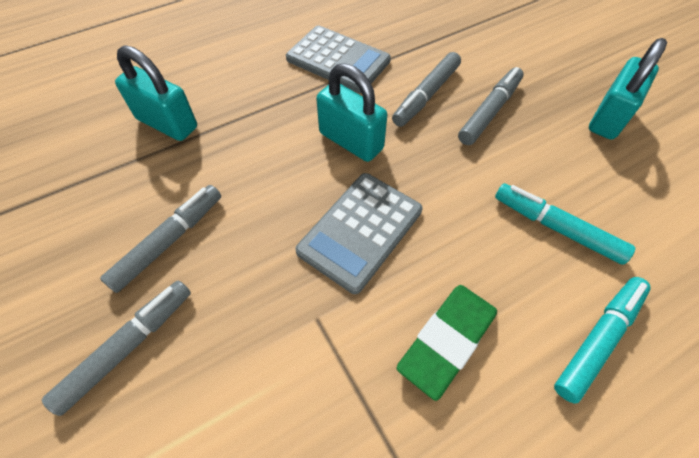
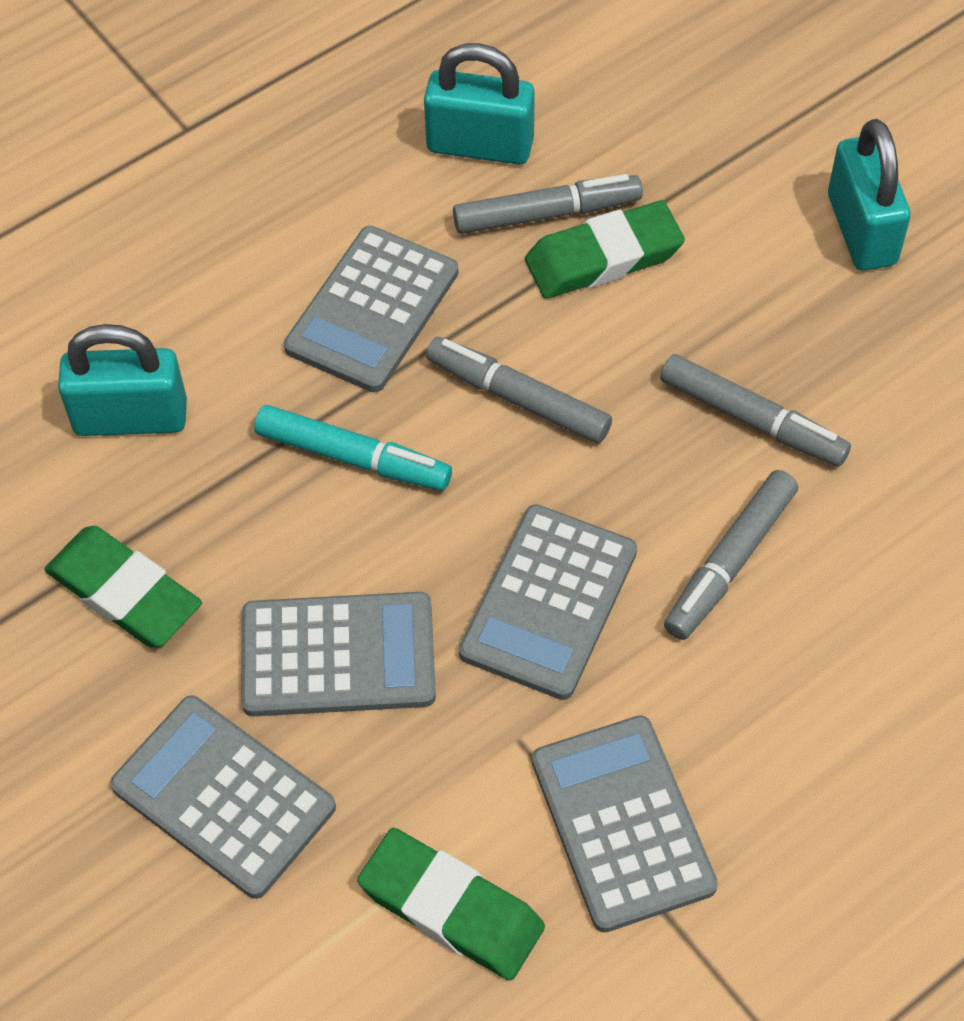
green eraser: 1 -> 3
grey calculator: 2 -> 5
turquoise marker: 2 -> 1

